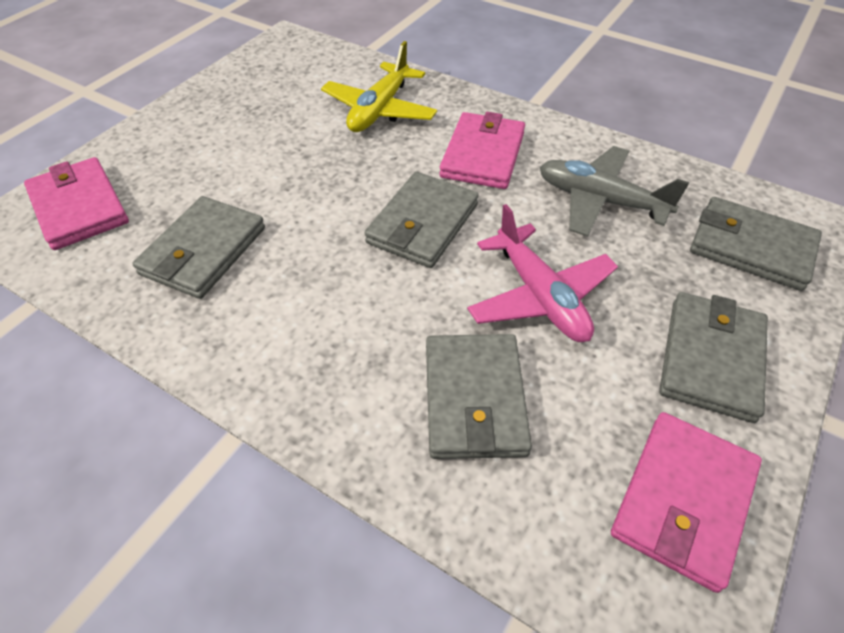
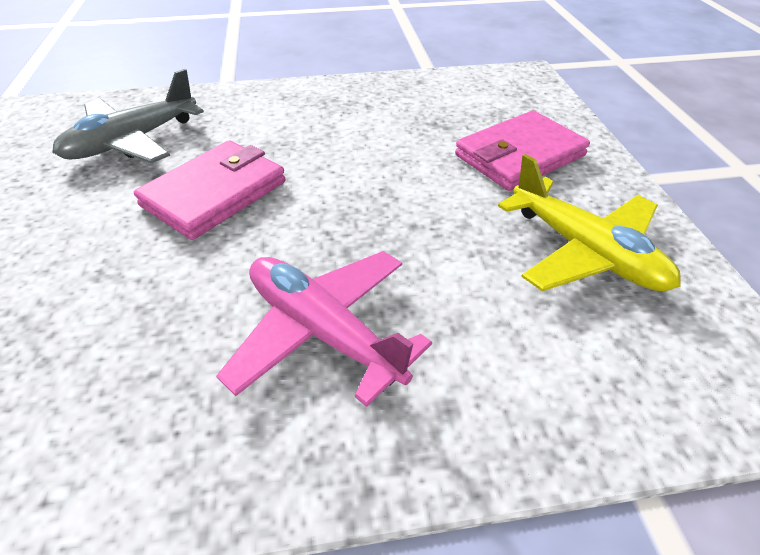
grey wallet: 5 -> 0
pink wallet: 3 -> 2

